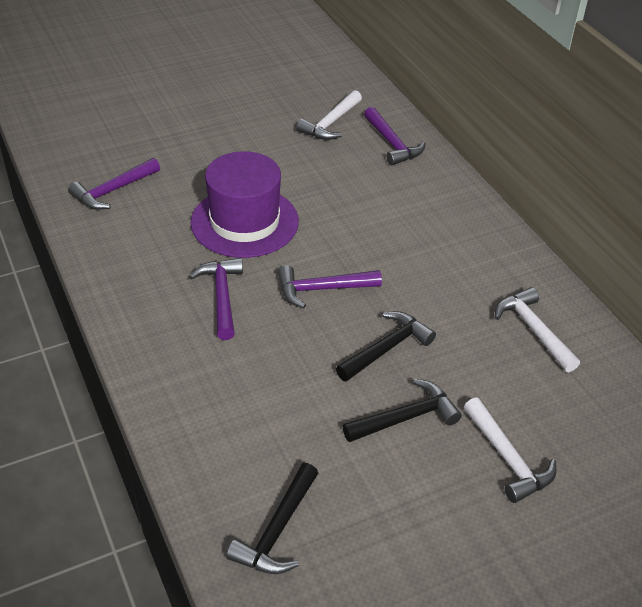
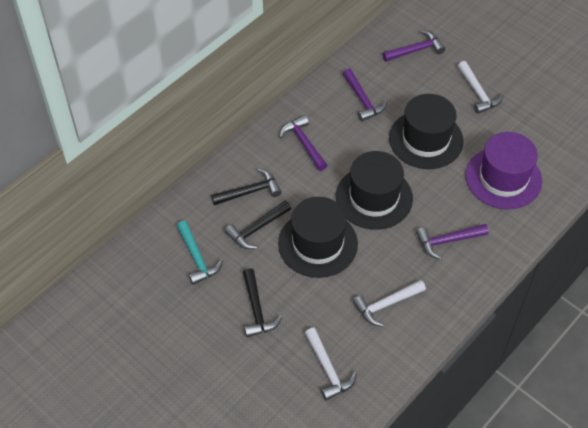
black hat: 0 -> 3
turquoise hammer: 0 -> 1

